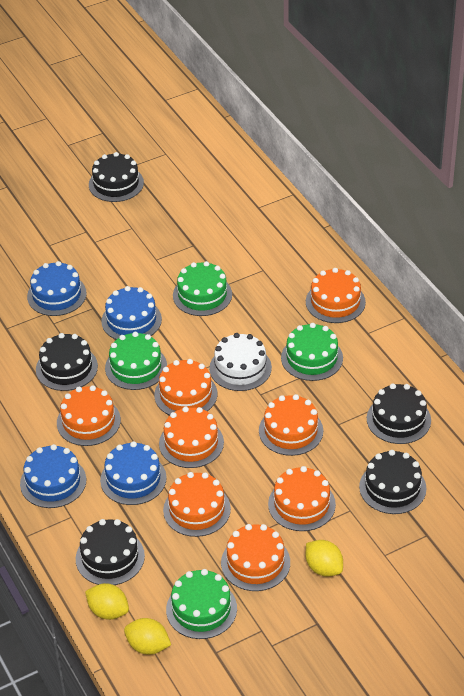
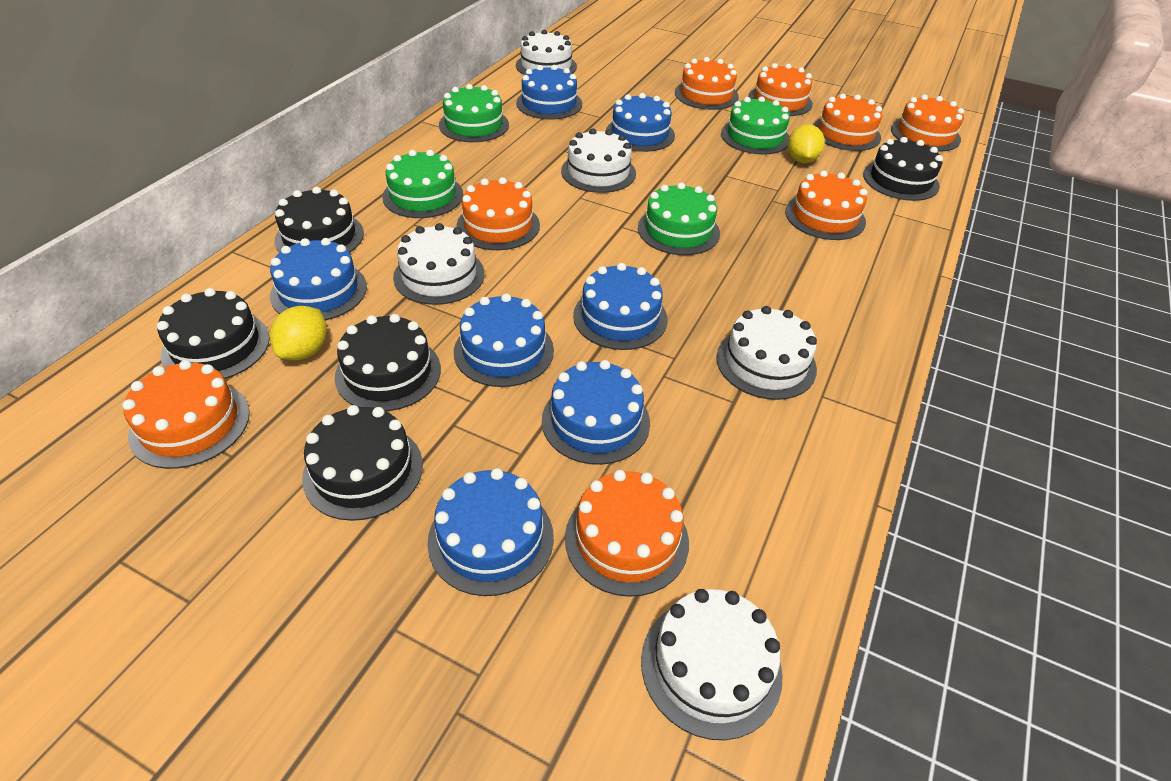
blue cake: 4 -> 7
white cake: 1 -> 5
yellow lemon: 3 -> 2

